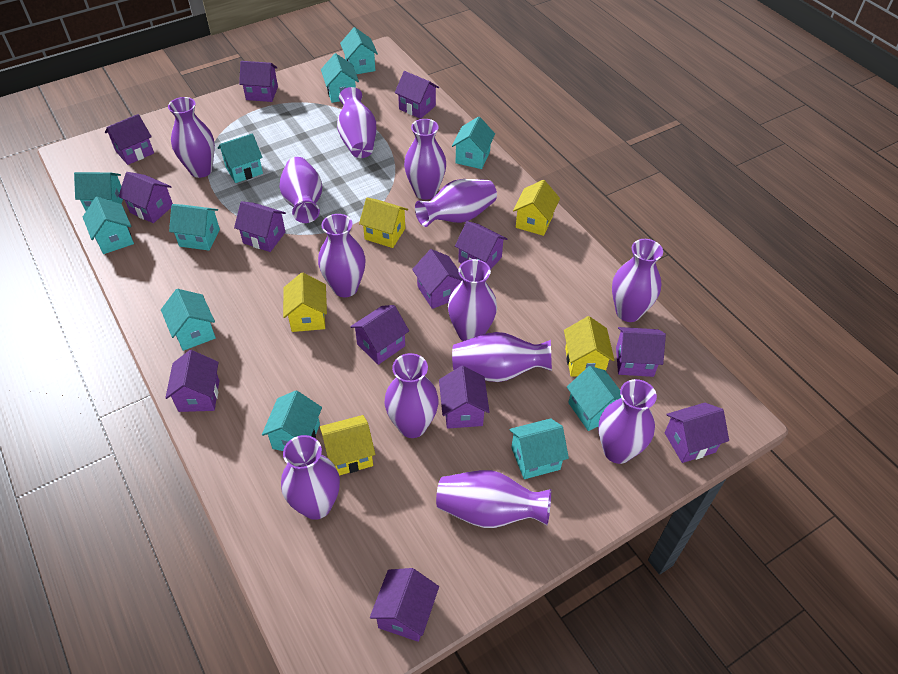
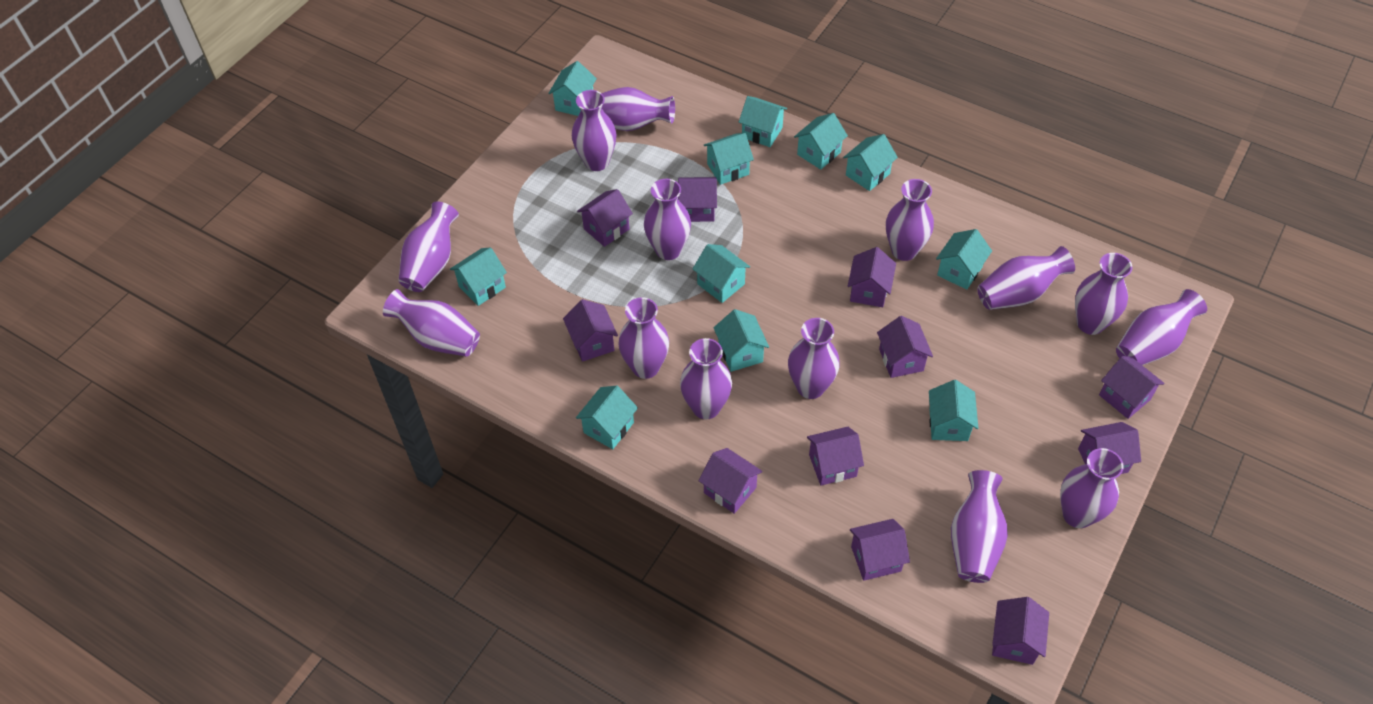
purple house: 13 -> 11
purple vase: 13 -> 14
yellow house: 5 -> 0

